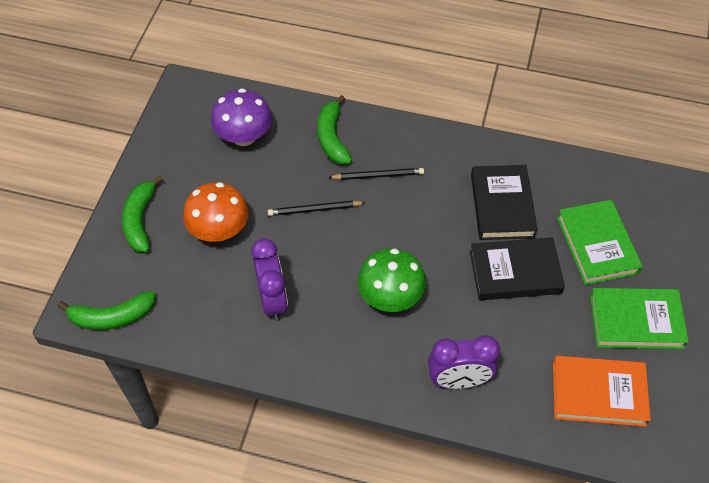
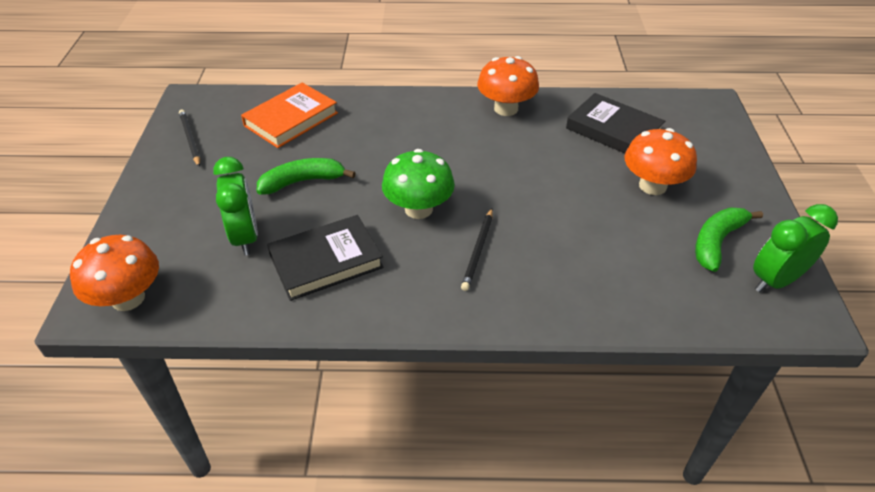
green banana: 3 -> 2
green book: 2 -> 0
green clock: 0 -> 2
orange mushroom: 1 -> 3
purple clock: 2 -> 0
purple mushroom: 1 -> 0

